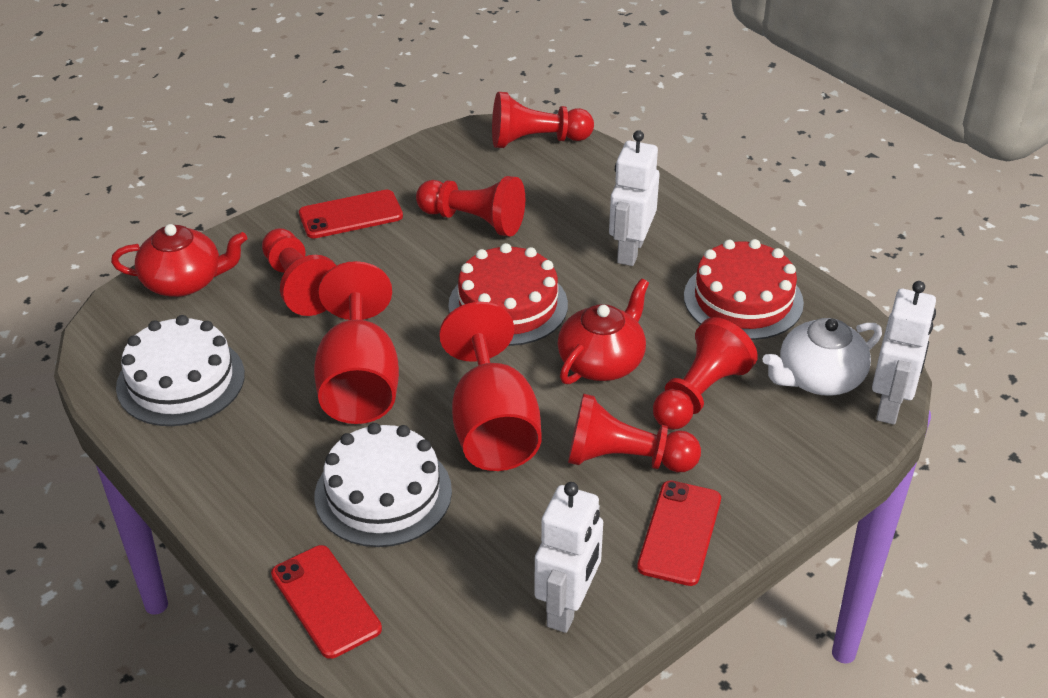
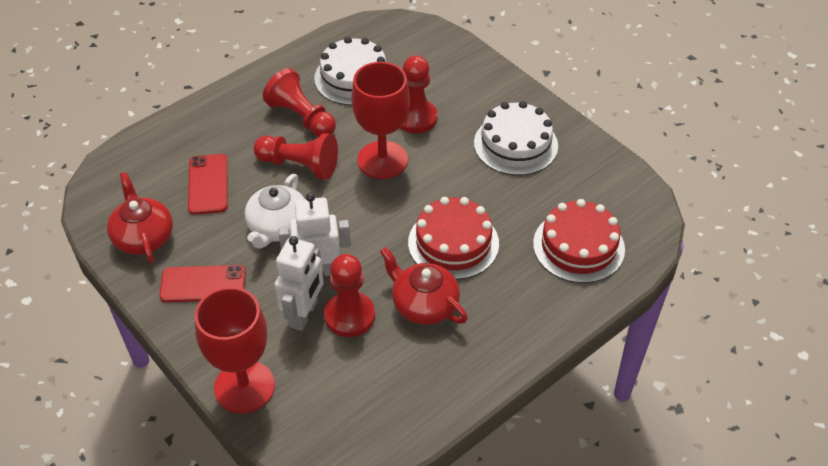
red pawn: 5 -> 4
red phone: 3 -> 2
white robot: 3 -> 2

